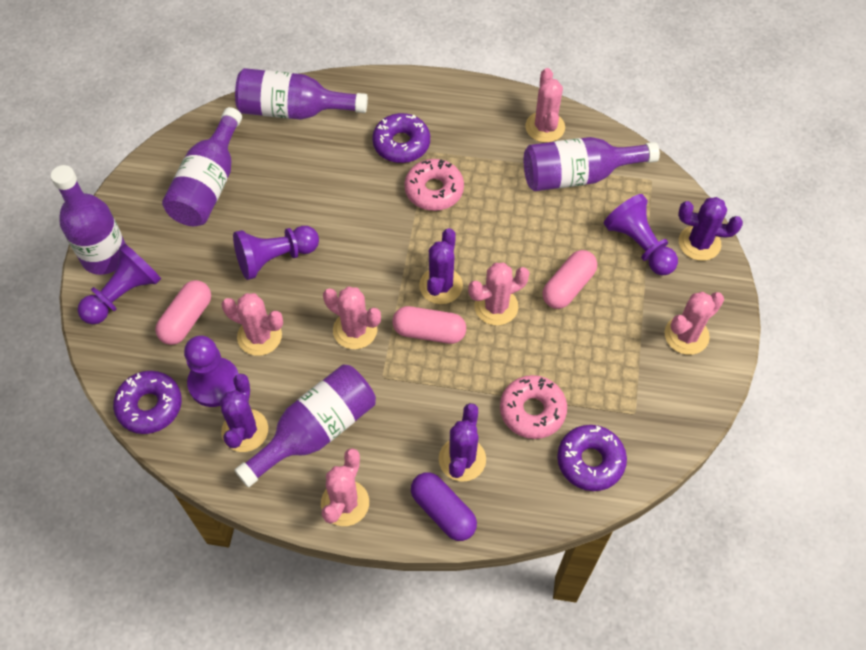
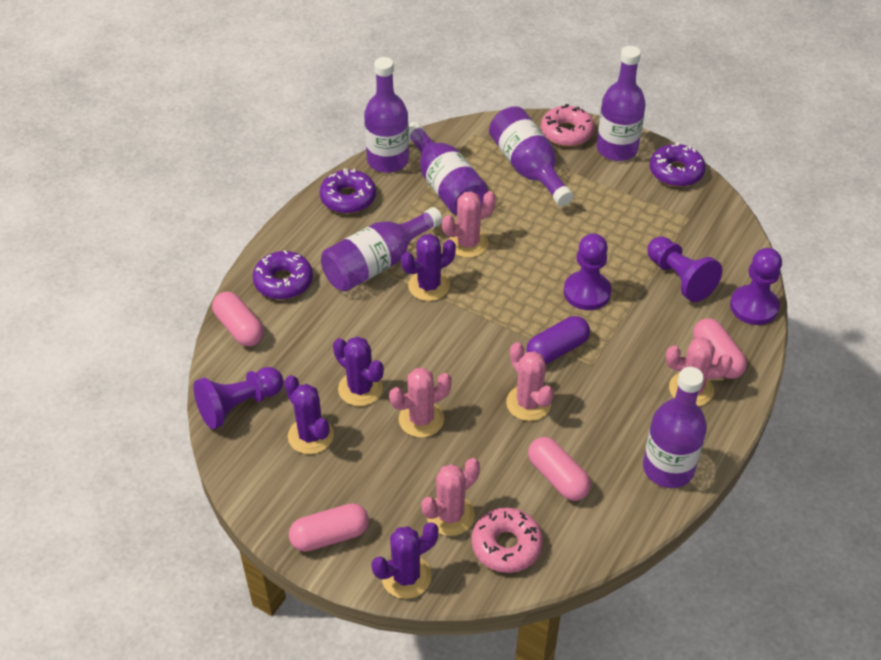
pink cactus: 6 -> 5
pink capsule: 3 -> 4
purple bottle: 5 -> 6

